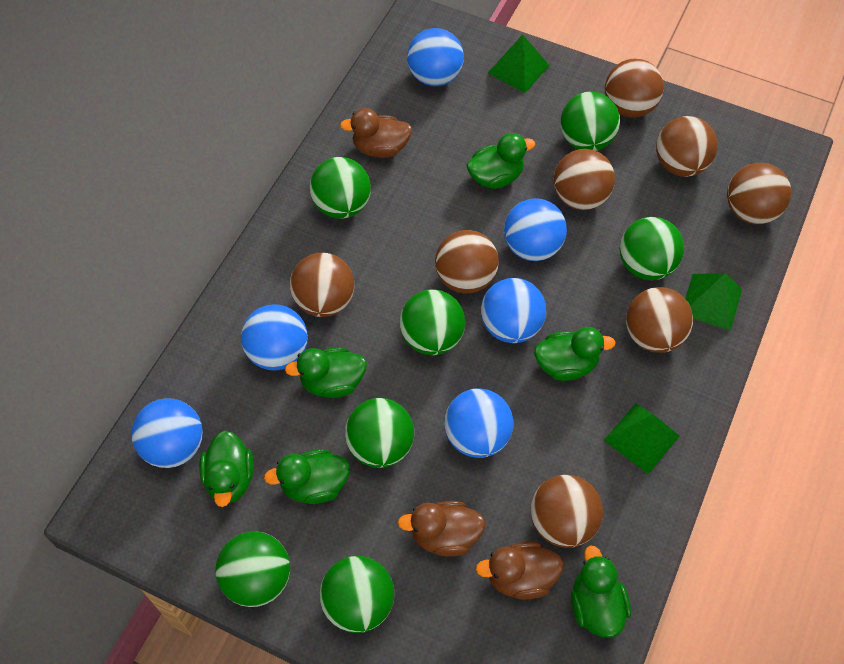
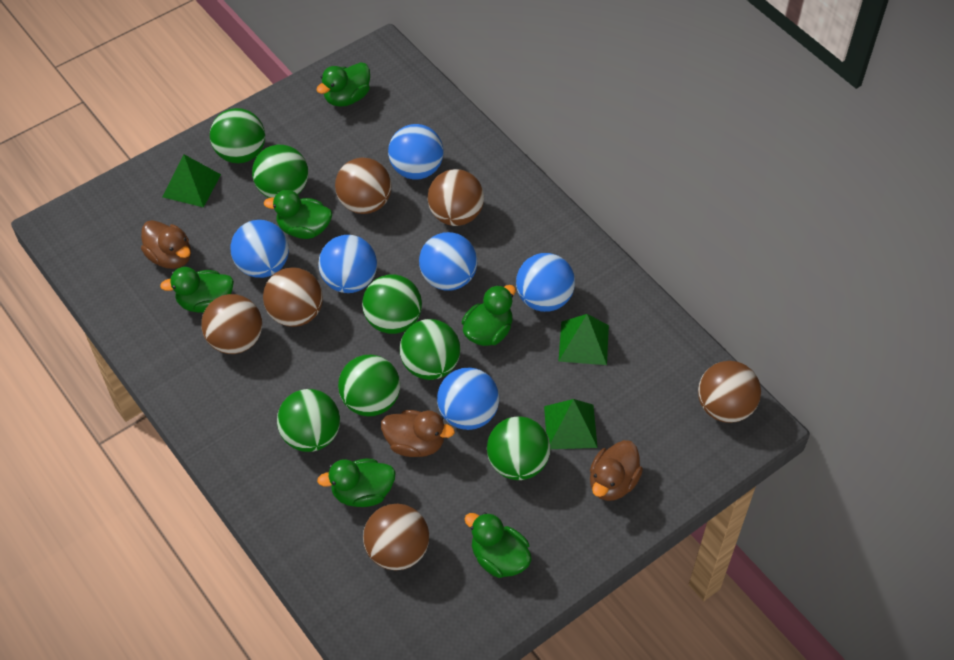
brown ball: 8 -> 6

